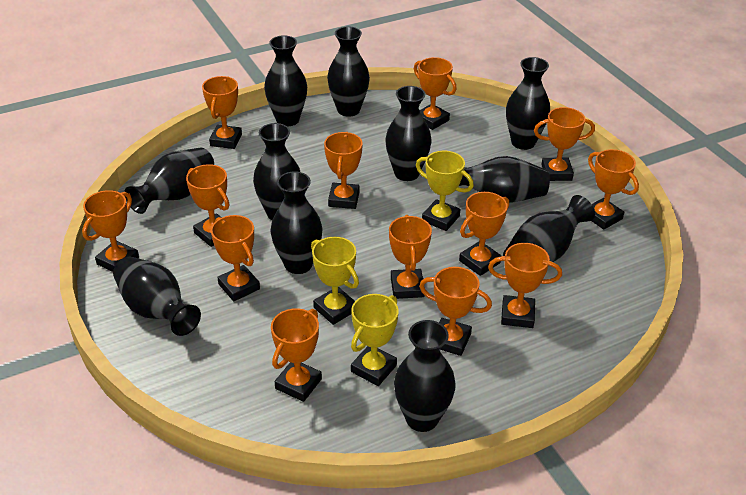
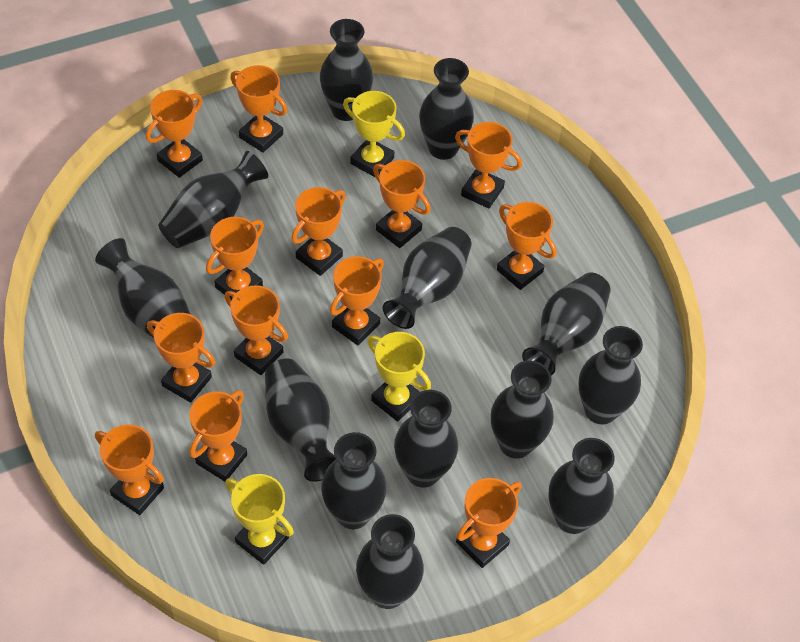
black vase: 11 -> 13

